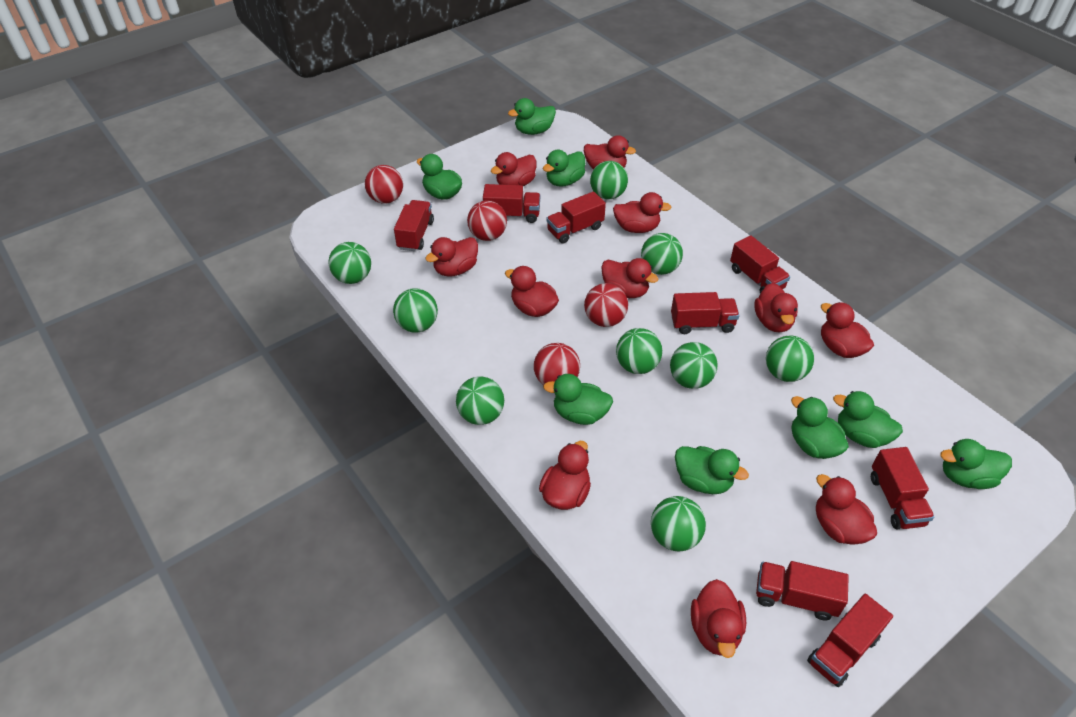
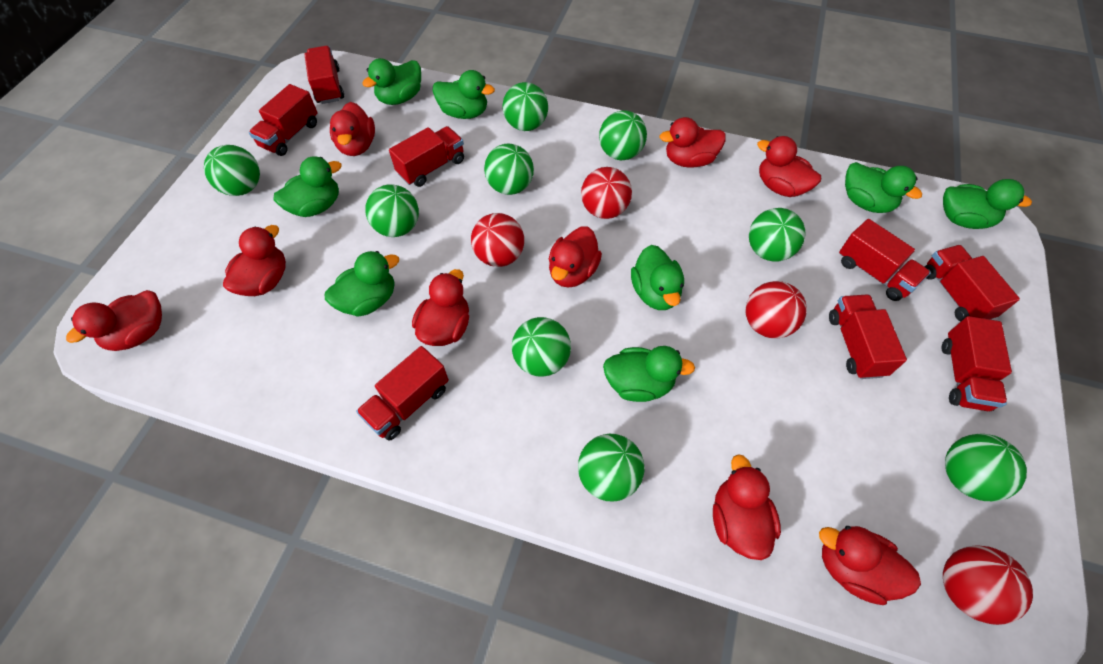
red duck: 11 -> 9

